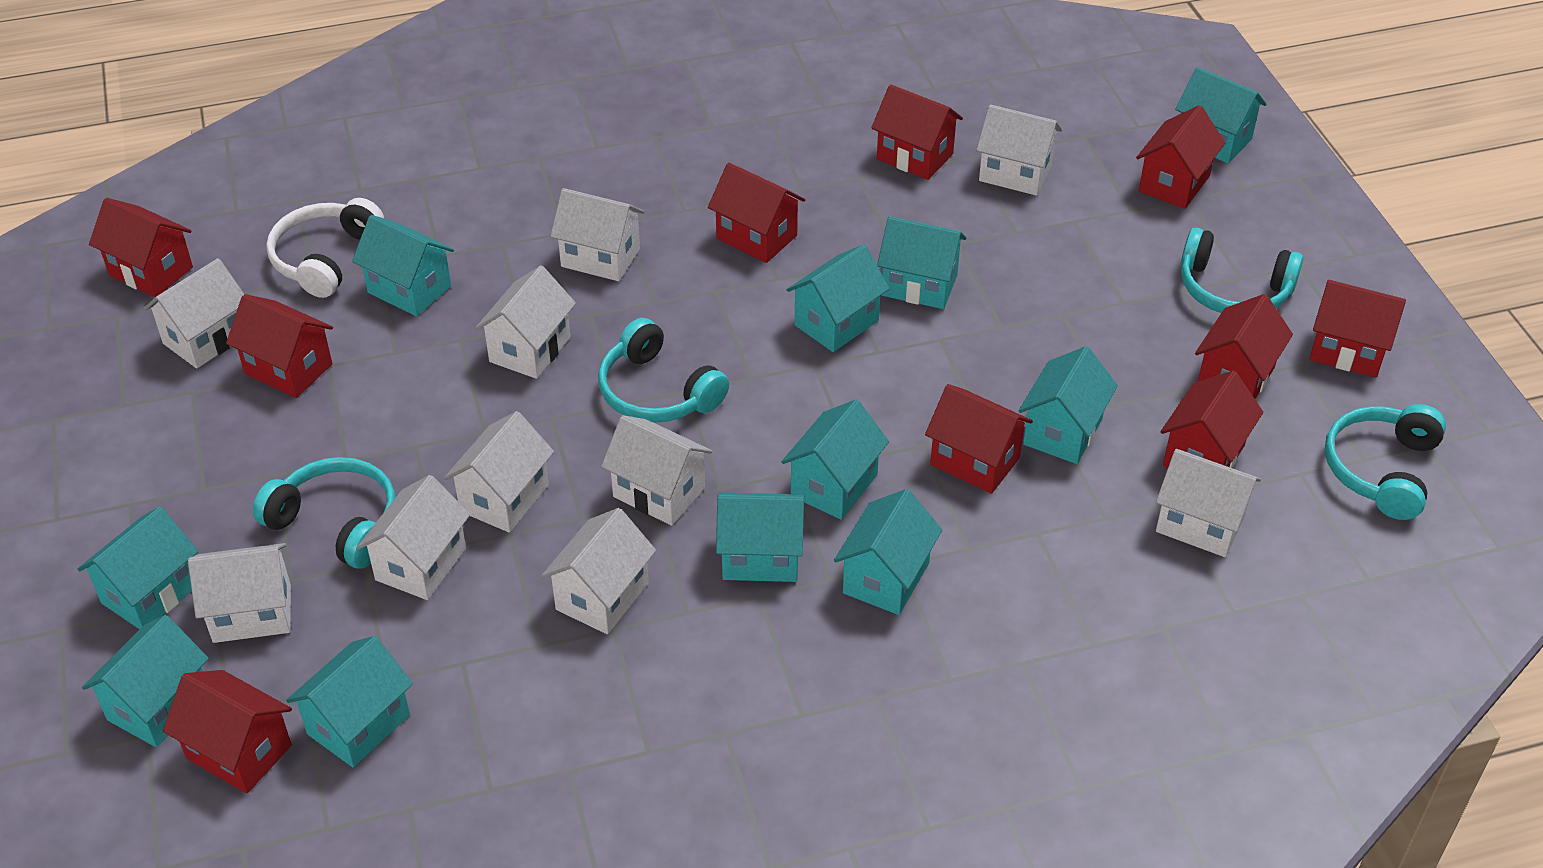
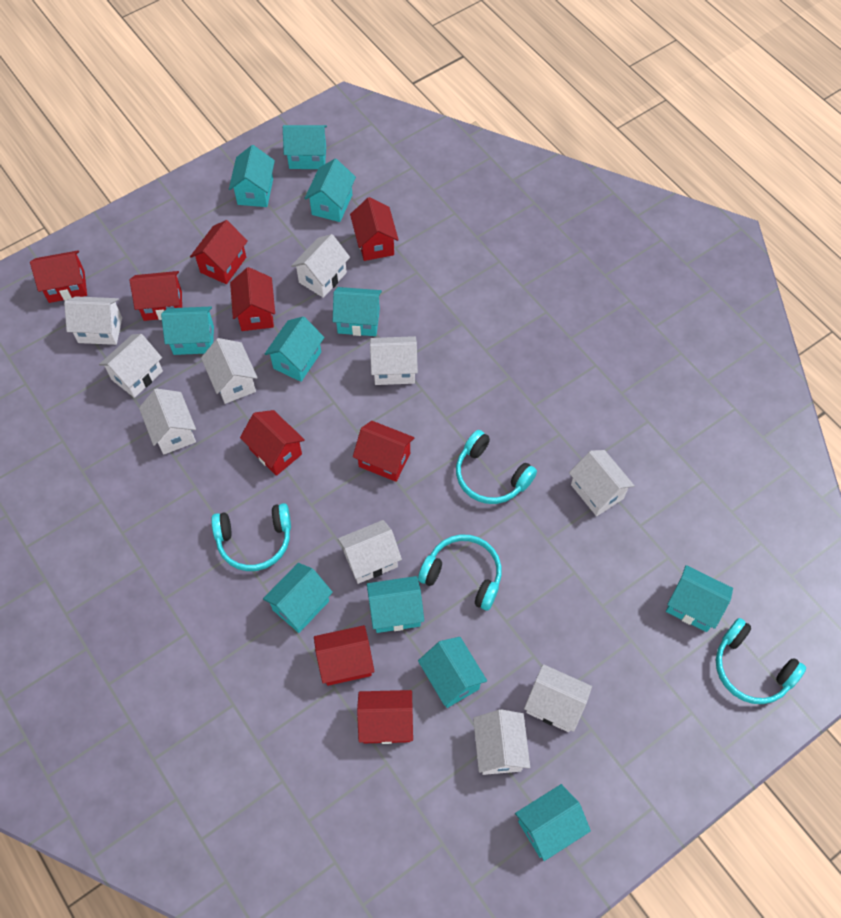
red house: 10 -> 9
white headphones: 1 -> 0

